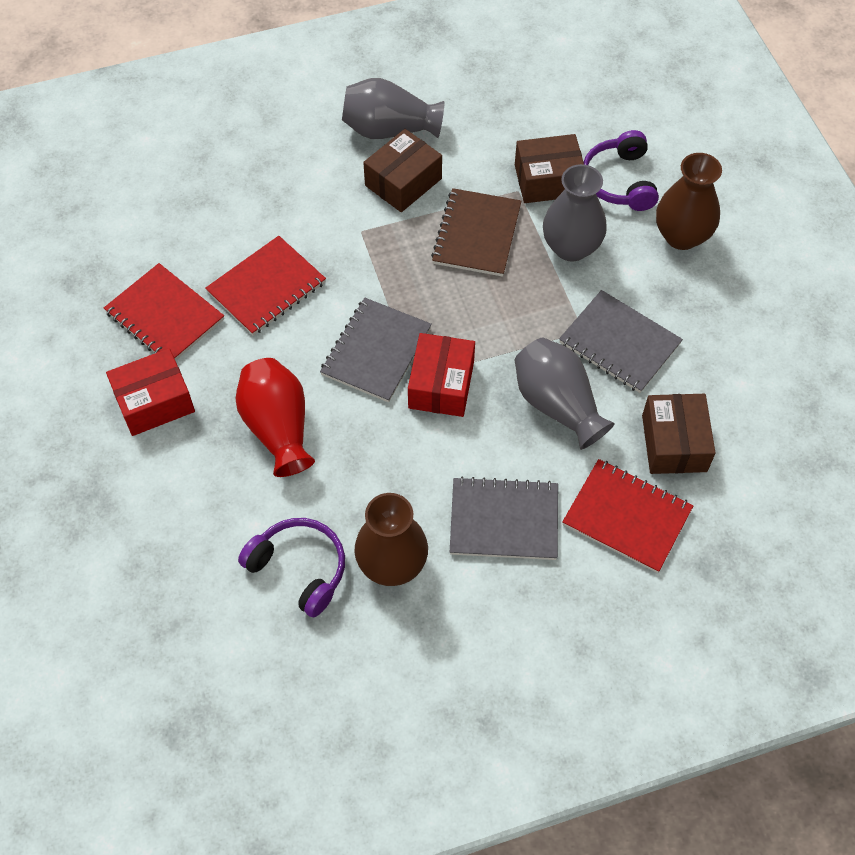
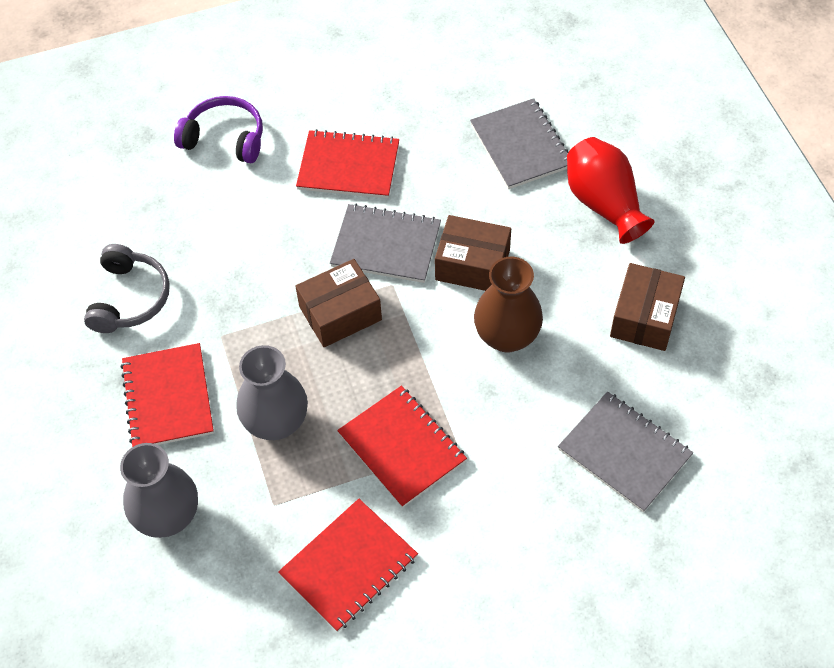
brown notebook: 1 -> 0
brown vase: 2 -> 1
grey headphones: 0 -> 1
grey vase: 3 -> 2
purple headphones: 2 -> 1
red box: 2 -> 0
red notebook: 3 -> 4

